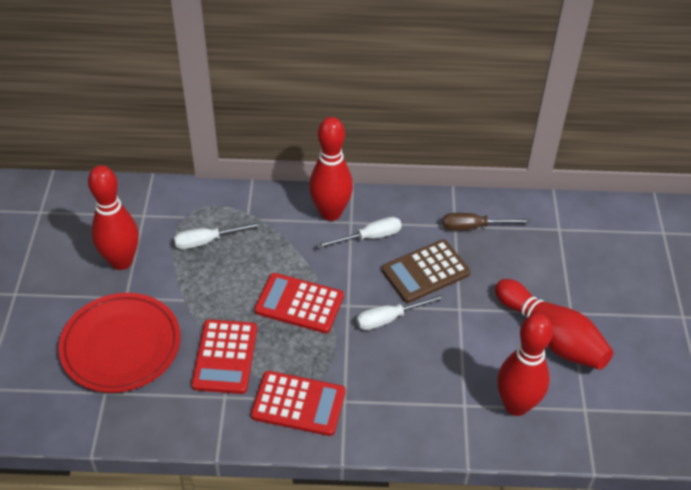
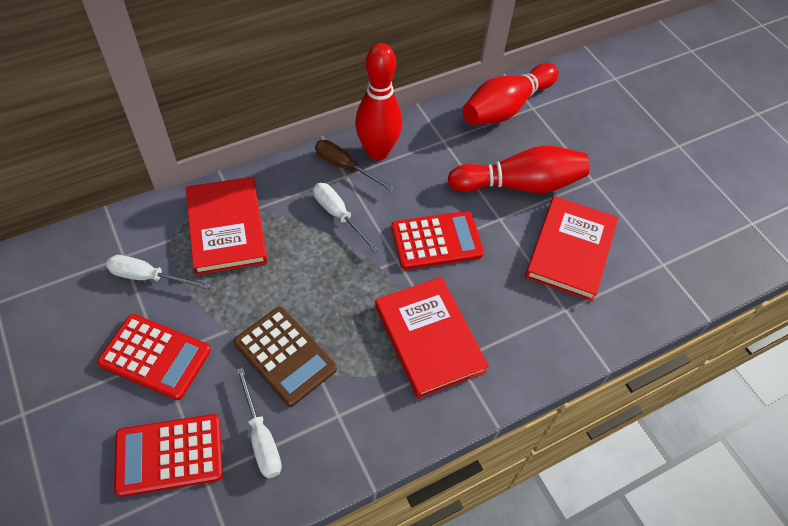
red book: 0 -> 3
red bowling pin: 4 -> 3
red plate: 1 -> 0

